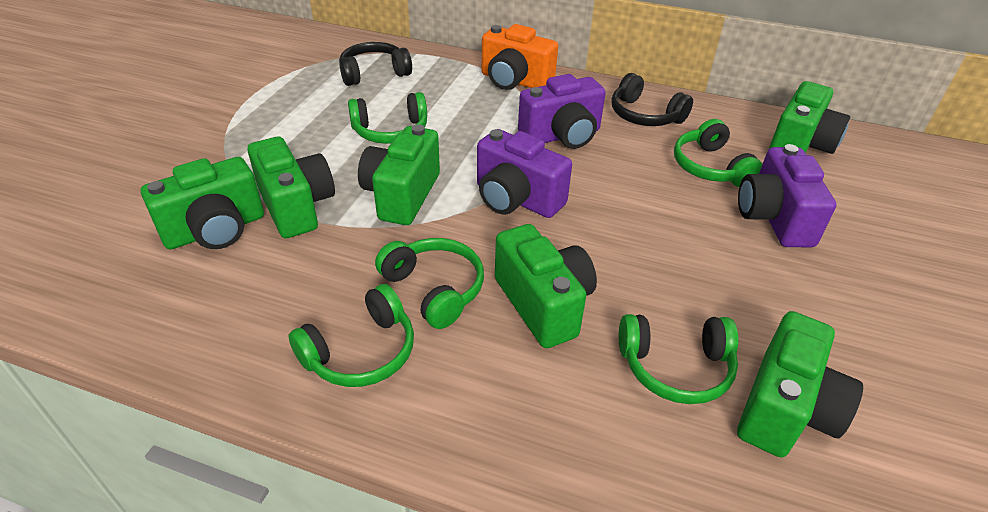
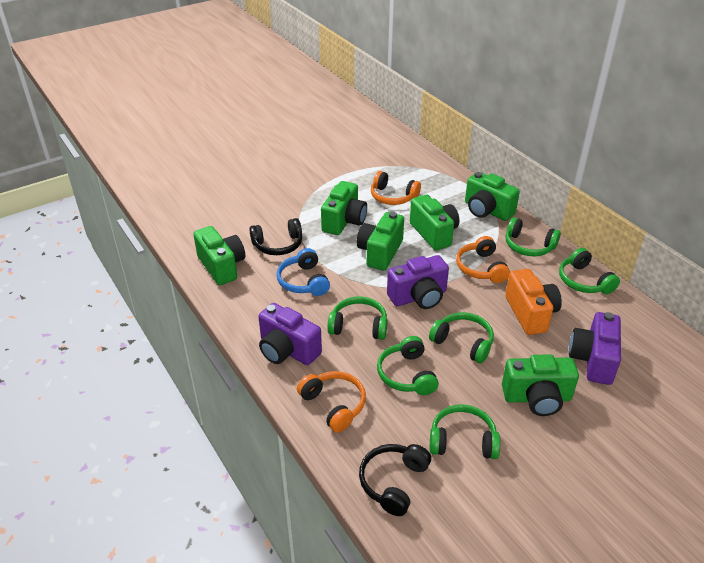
blue headphones: 0 -> 1
green headphones: 5 -> 6
orange headphones: 0 -> 3

